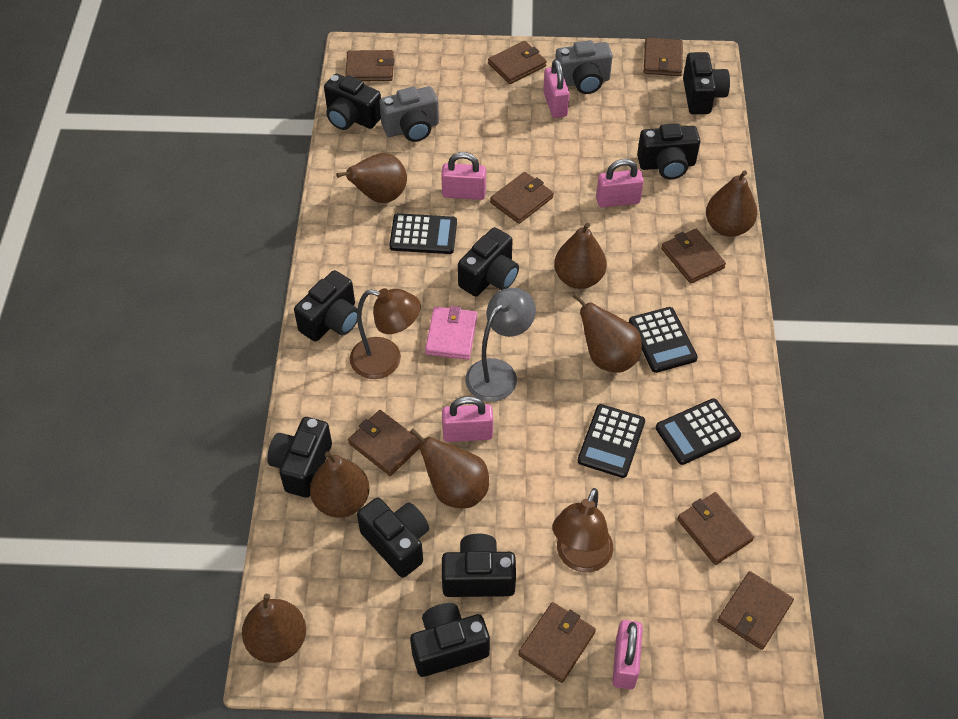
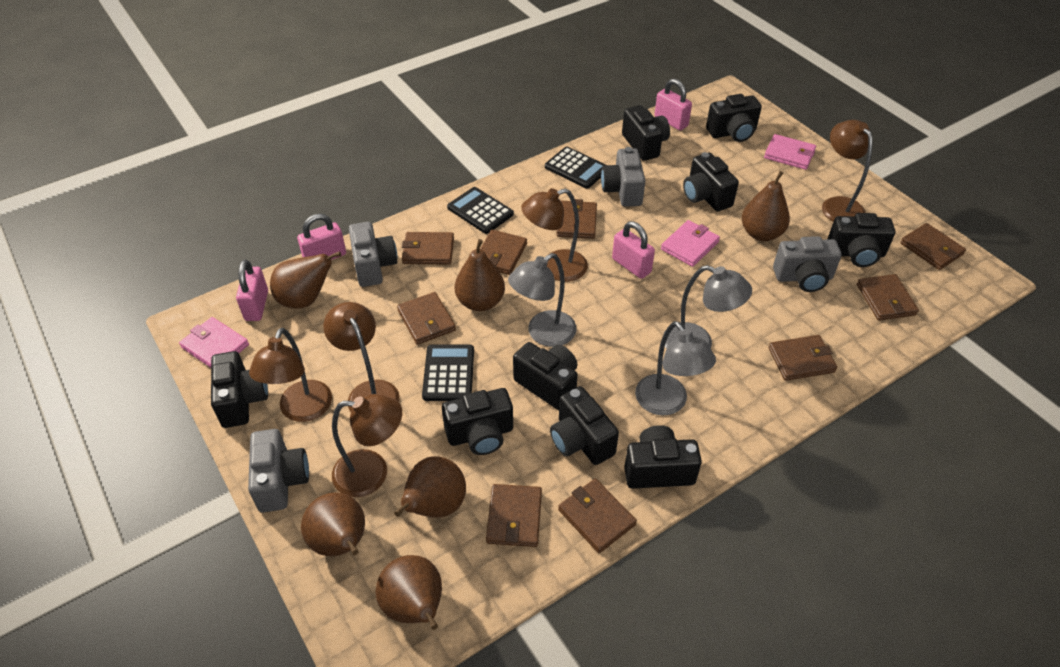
black calculator: 4 -> 3
brown lamp: 2 -> 5
brown pear: 7 -> 6
grey camera: 2 -> 4
grey lamp: 1 -> 3
pink padlock: 5 -> 4
pink wallet: 1 -> 3

